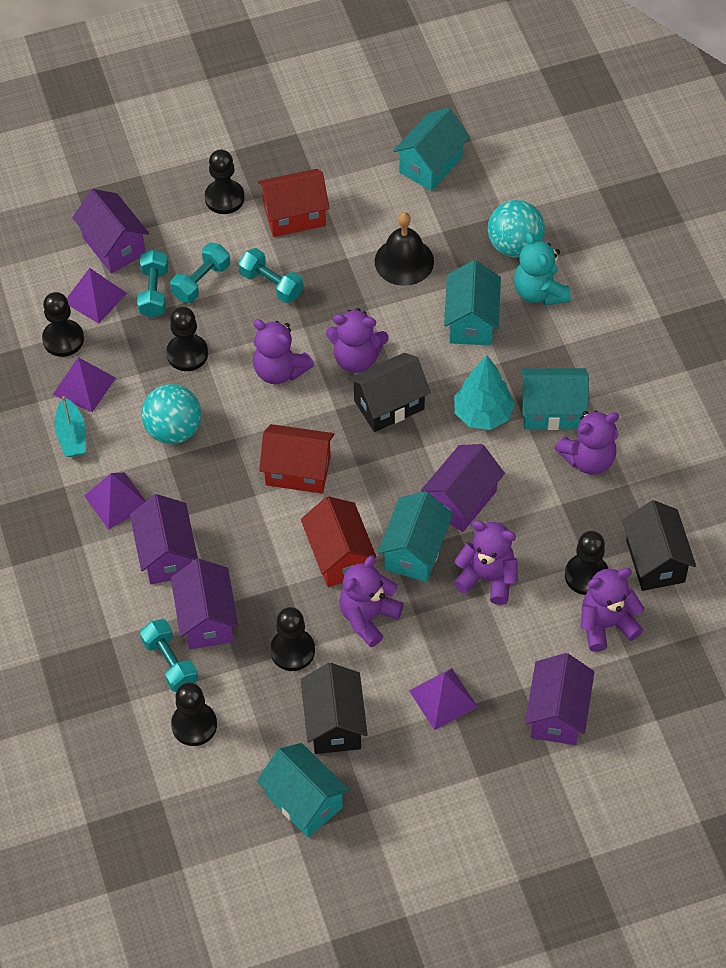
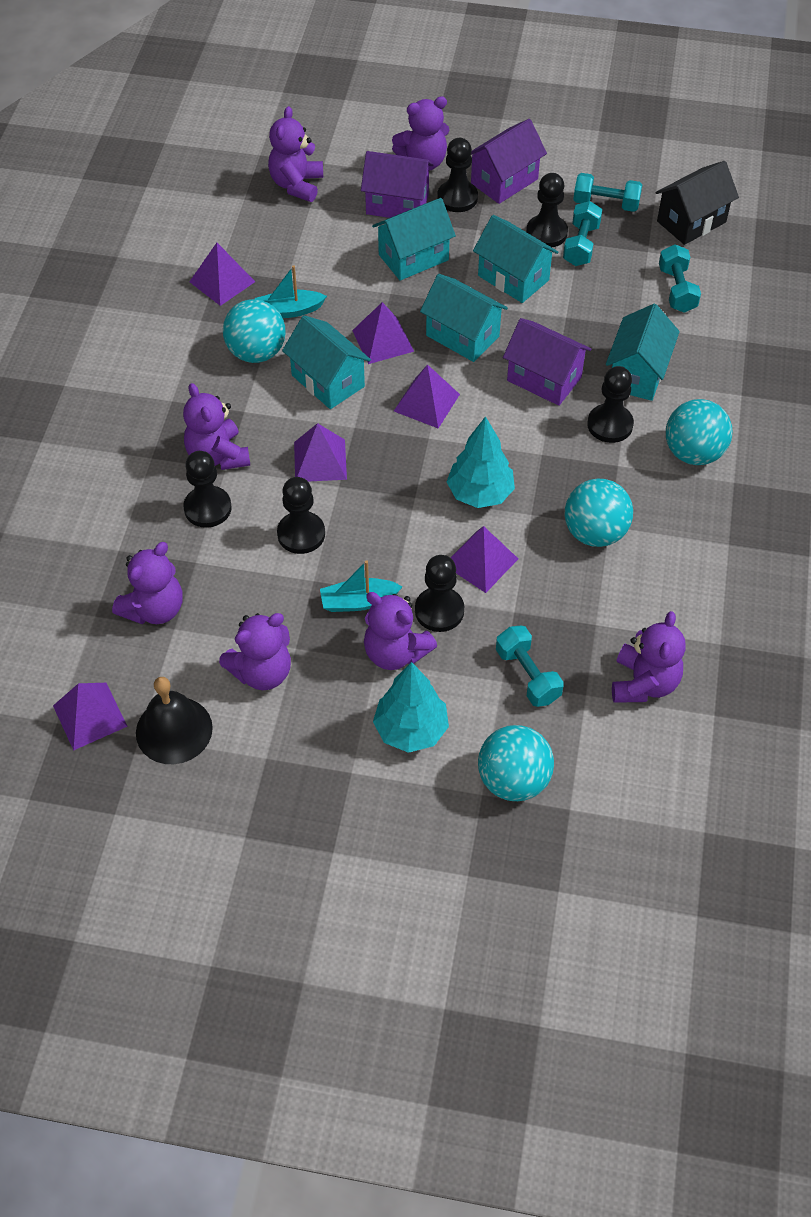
black house: 3 -> 1
purple house: 5 -> 3
purple pyramid: 4 -> 6
purple teddy bear: 6 -> 7
red house: 3 -> 0
turquoise ball: 2 -> 4
turquoise boat: 1 -> 2
turquoise teddy bear: 1 -> 0
turquoise tree: 1 -> 2

